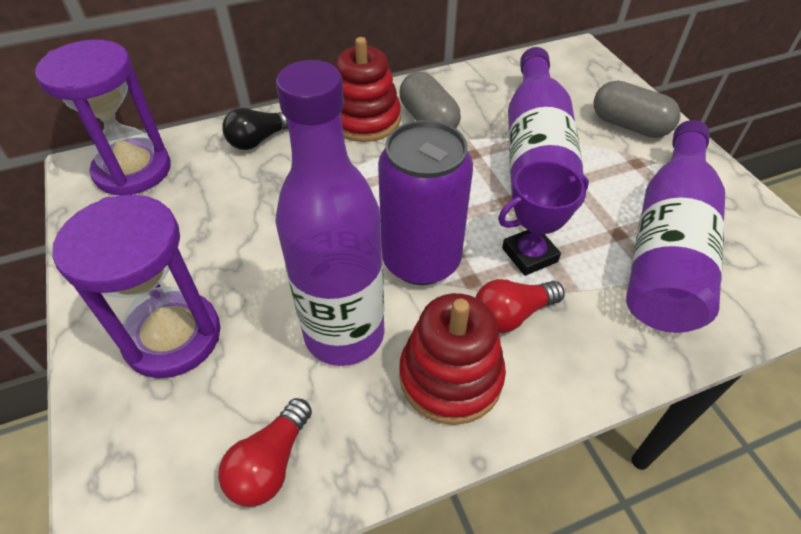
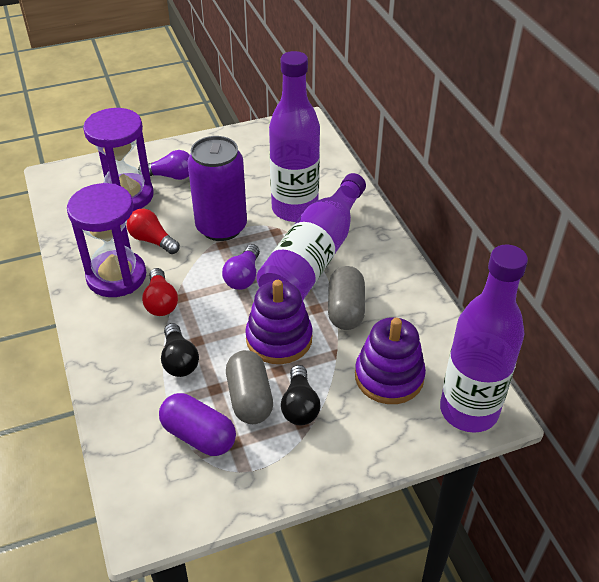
black light bulb: 1 -> 2
purple capsule: 0 -> 1
purple light bulb: 0 -> 2
purple stacking toy: 0 -> 2
purple trophy: 1 -> 0
red stacking toy: 2 -> 0

